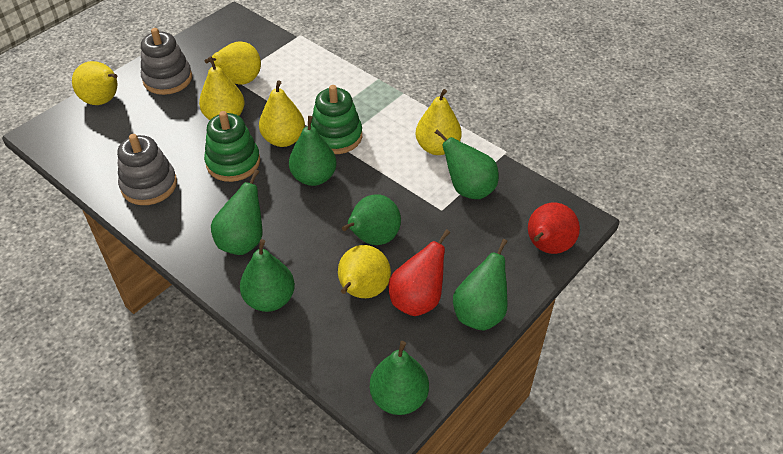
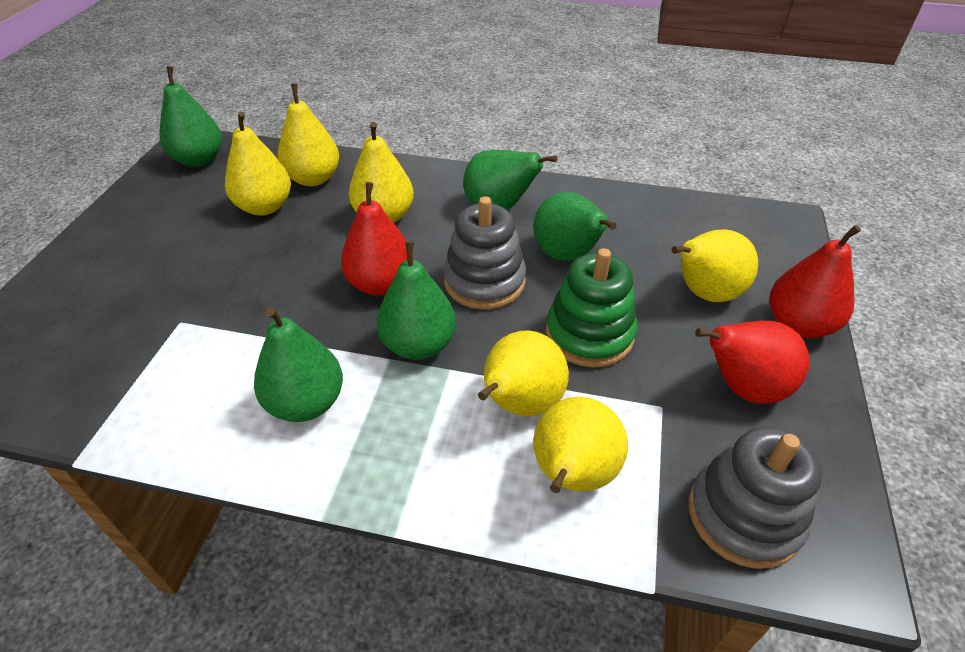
green pear: 7 -> 5
green stacking toy: 2 -> 1
red pear: 2 -> 3

